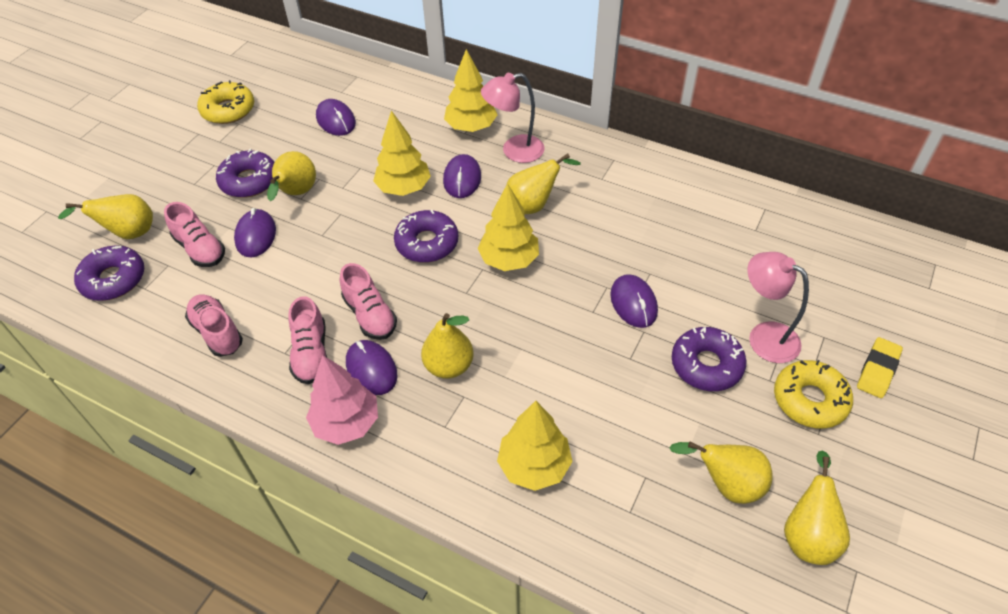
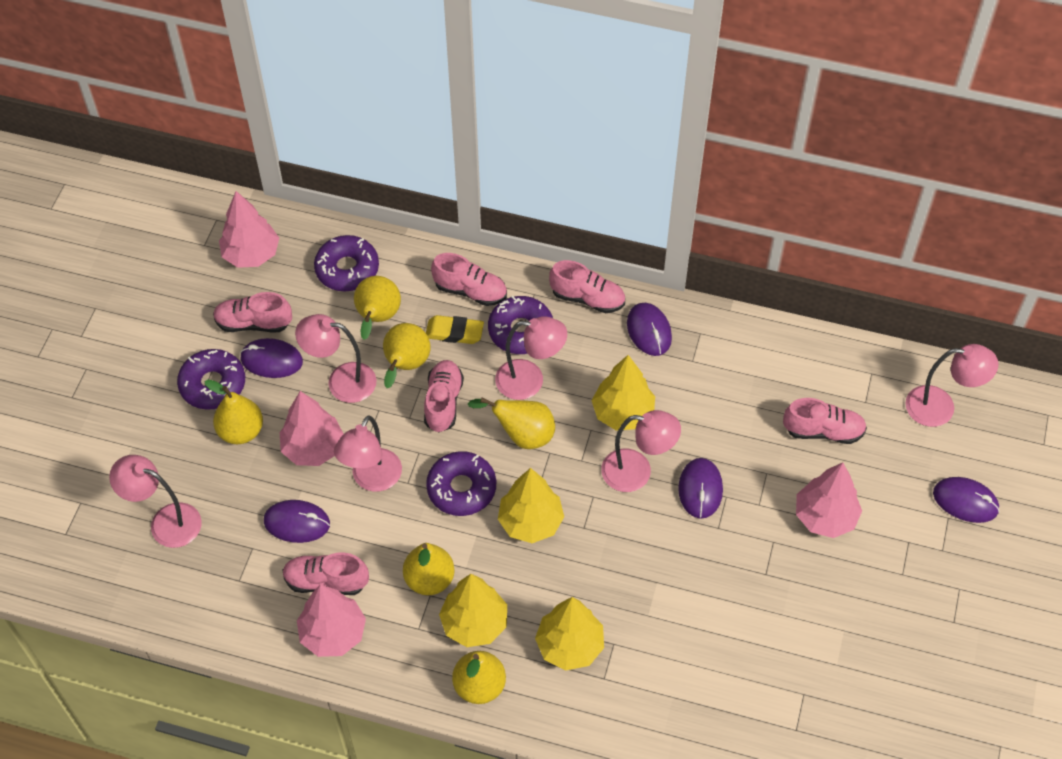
pink lamp: 2 -> 6
pink shoe: 4 -> 6
pink tree: 1 -> 4
yellow donut: 2 -> 0

